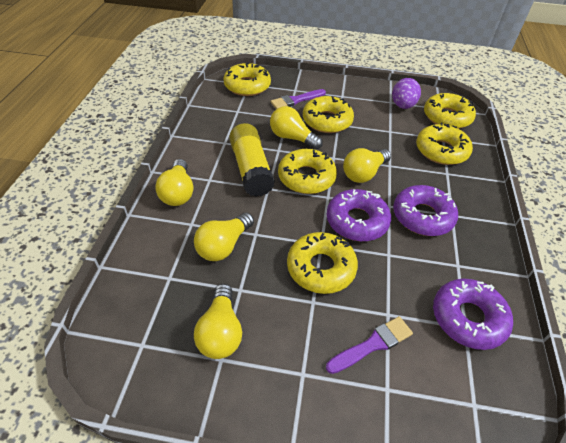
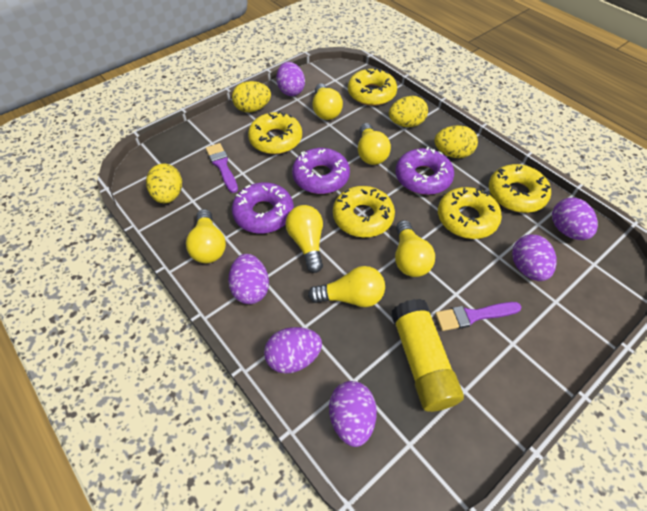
purple egg: 1 -> 6
yellow donut: 6 -> 5
yellow egg: 0 -> 4
yellow light bulb: 5 -> 6

